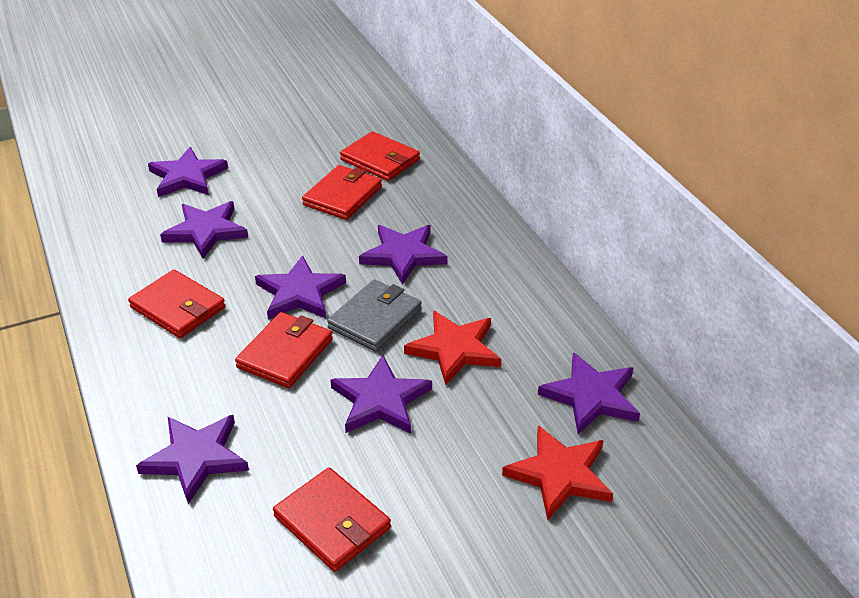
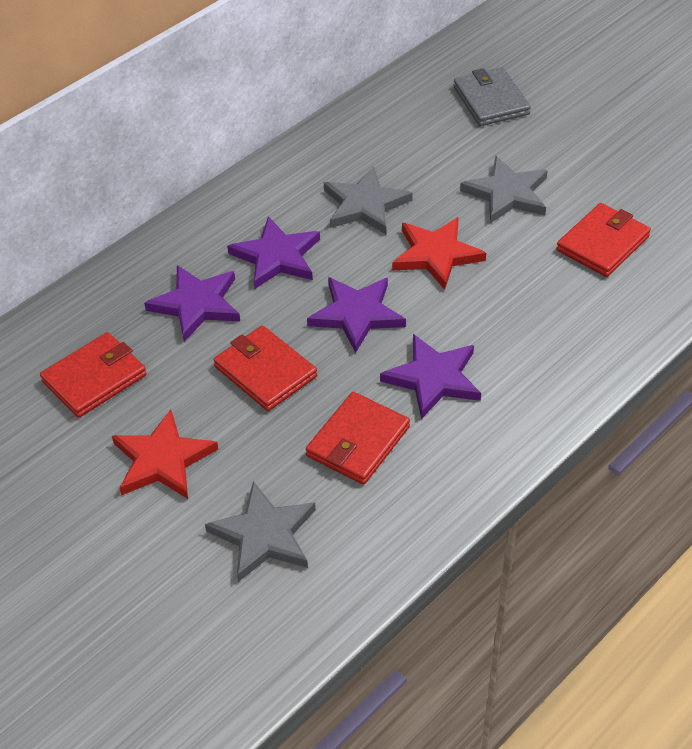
grey star: 0 -> 3
purple star: 7 -> 4
red wallet: 5 -> 4

